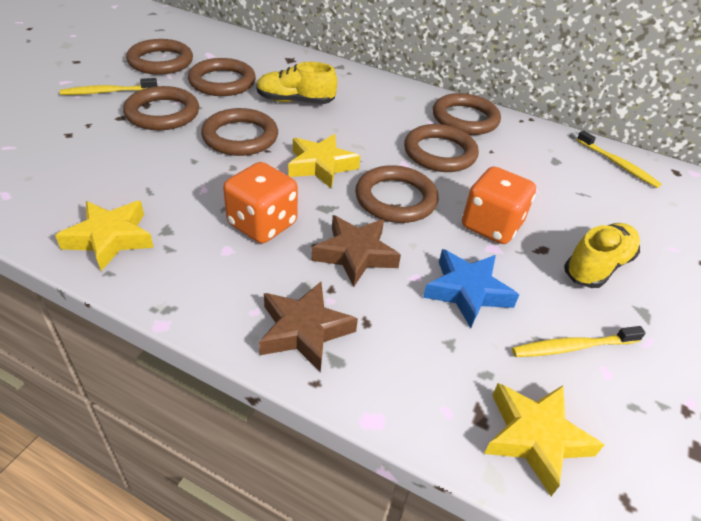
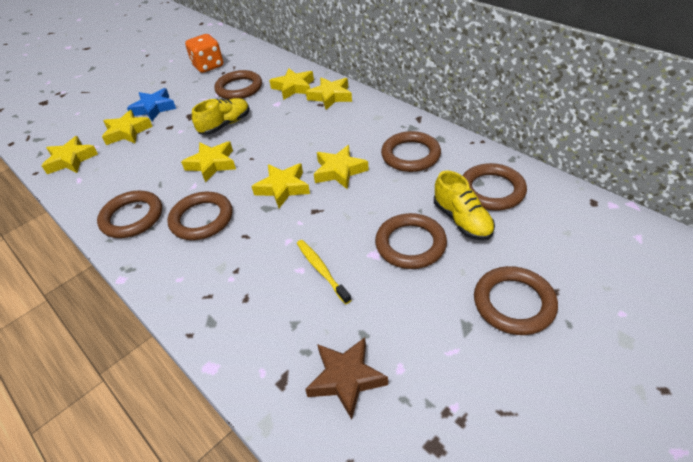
brown star: 2 -> 1
orange dice: 2 -> 1
yellow star: 3 -> 7
yellow toothbrush: 3 -> 1

